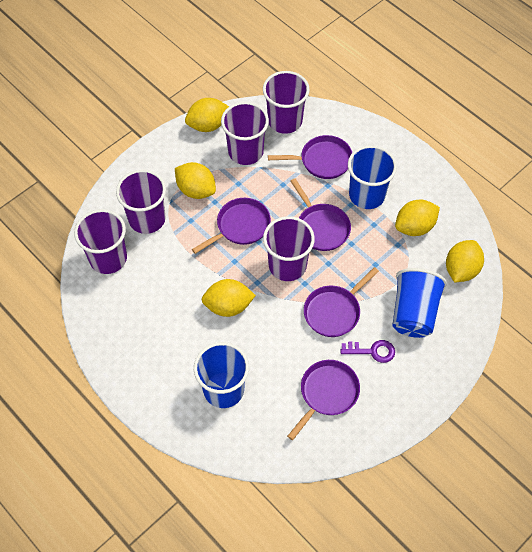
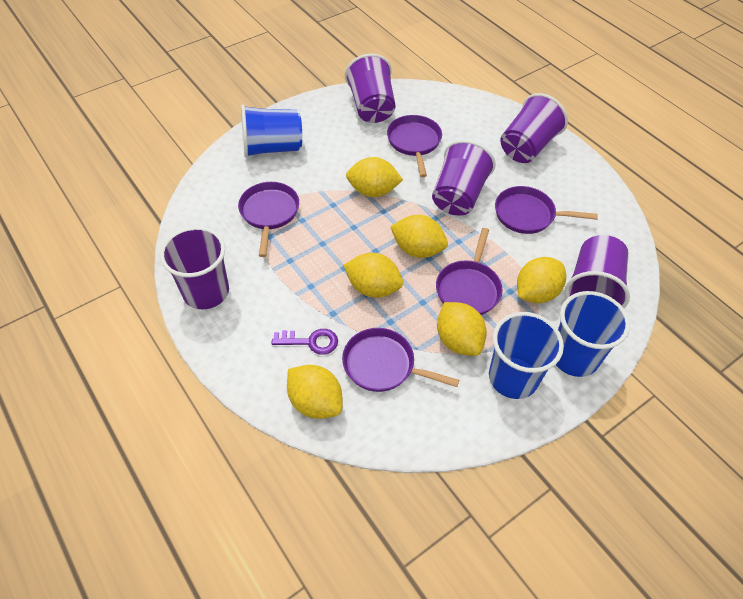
yellow lemon: 5 -> 6

